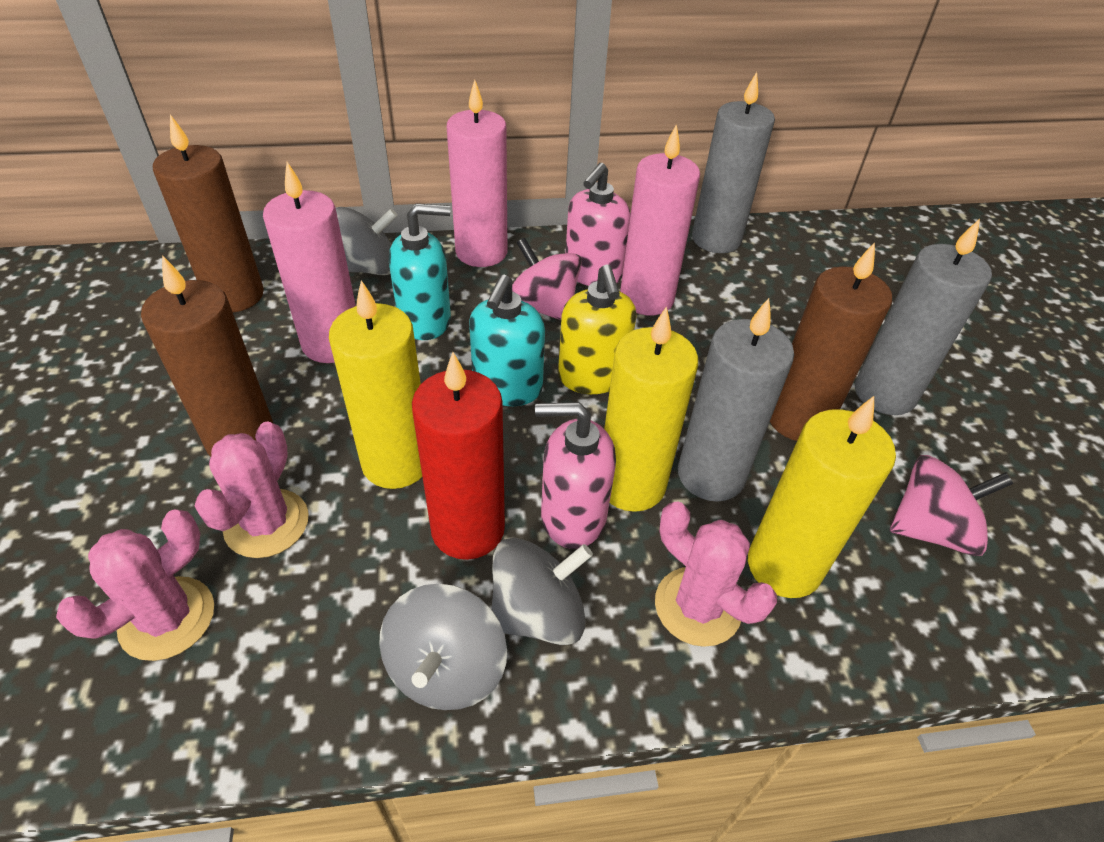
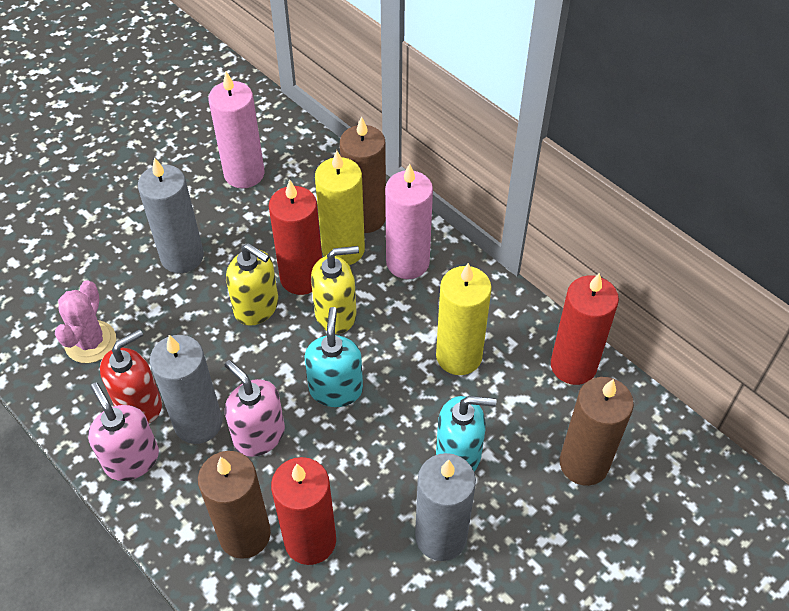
grey spinning top: 3 -> 0
pink cactus: 3 -> 1
pink candle: 3 -> 2
pink spinning top: 2 -> 0
red candle: 1 -> 3
red soap dispenser: 0 -> 1
yellow candle: 3 -> 2
yellow soap dispenser: 1 -> 2

